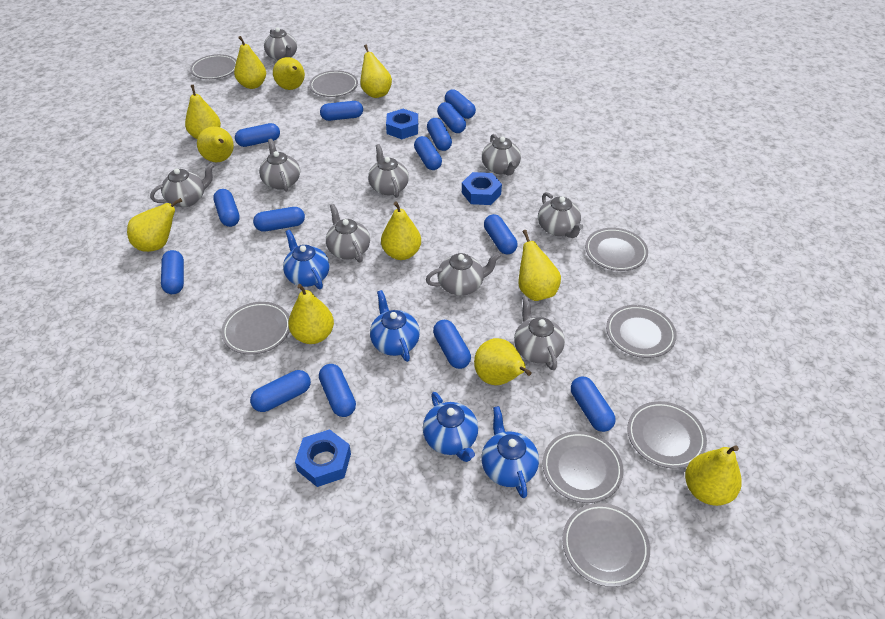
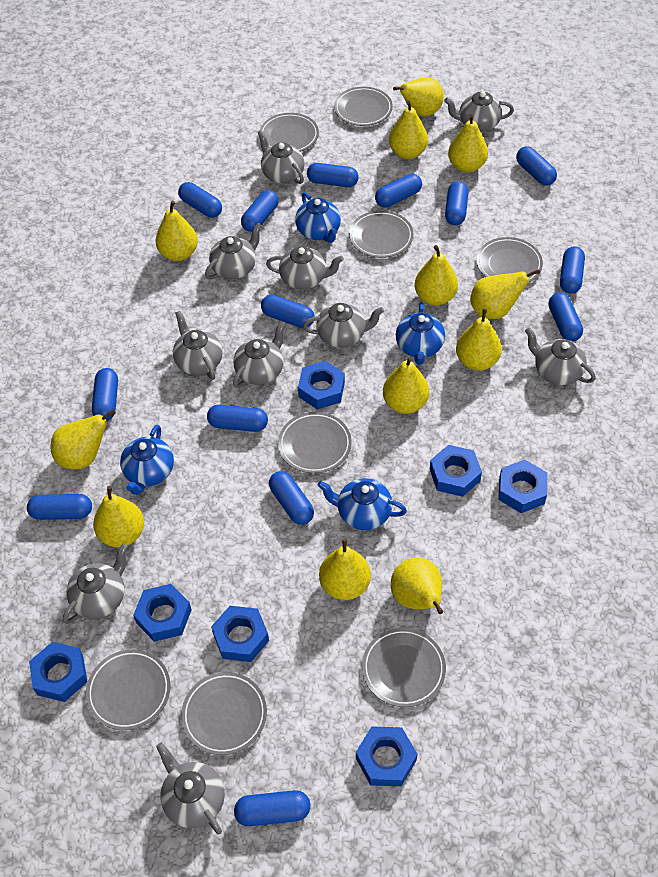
blue nut: 3 -> 7
grey teapot: 9 -> 10
yellow pear: 11 -> 12

